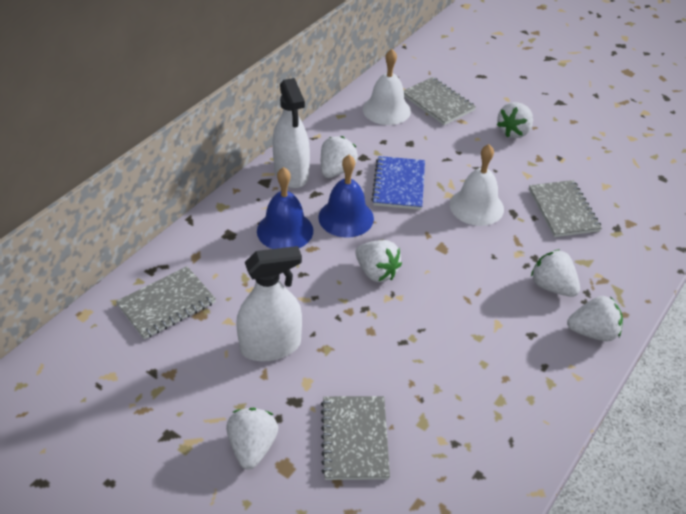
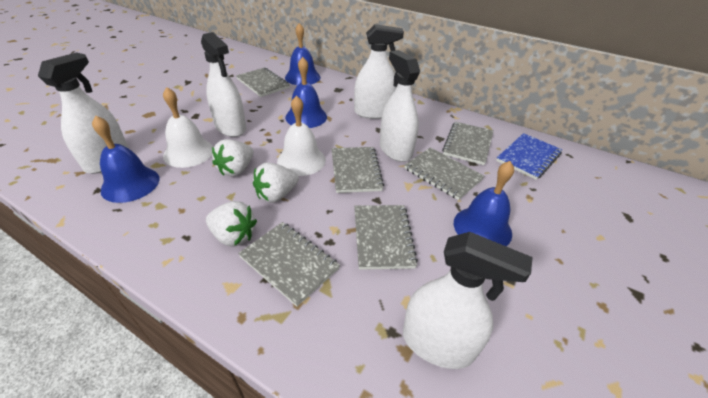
blue bell: 2 -> 4
grey notebook: 4 -> 6
white spray bottle: 2 -> 5
white strawberry: 6 -> 3

